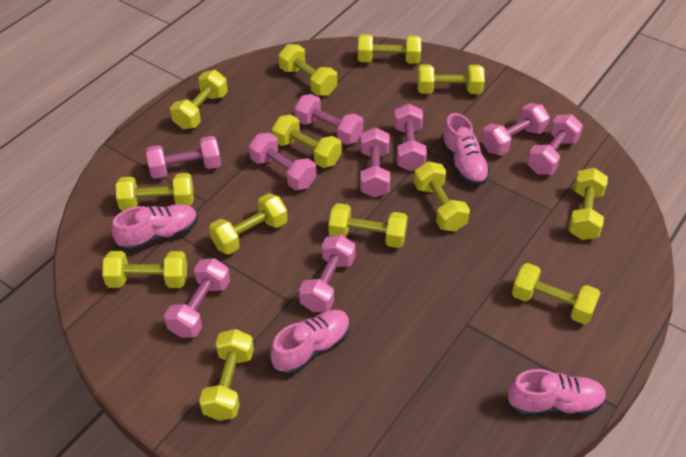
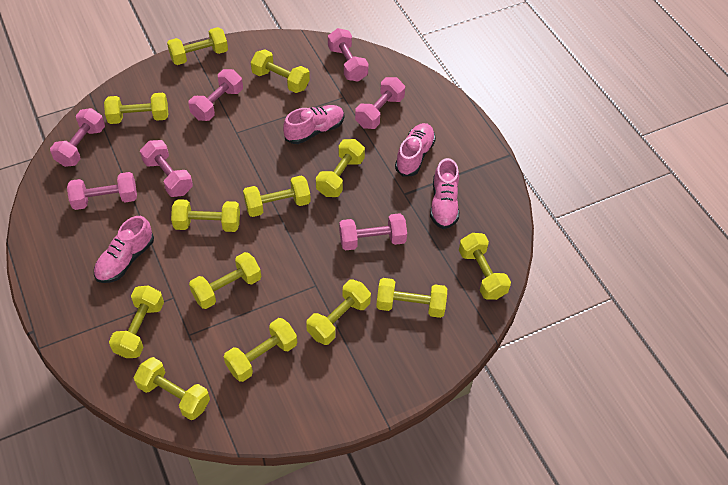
pink dumbbell: 9 -> 7

